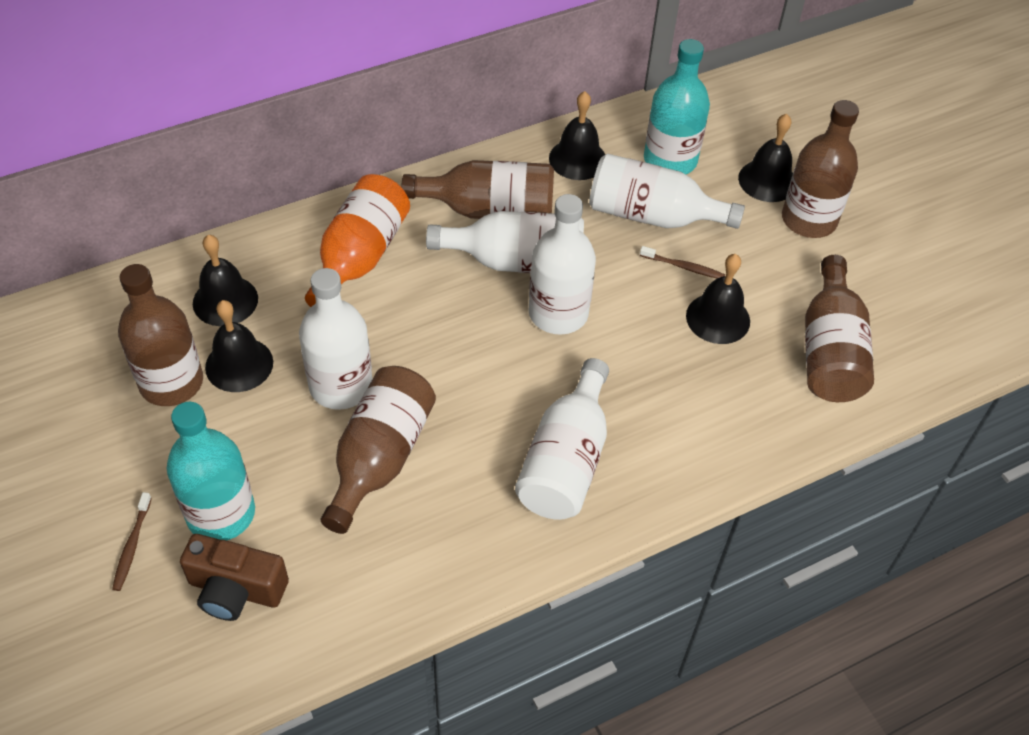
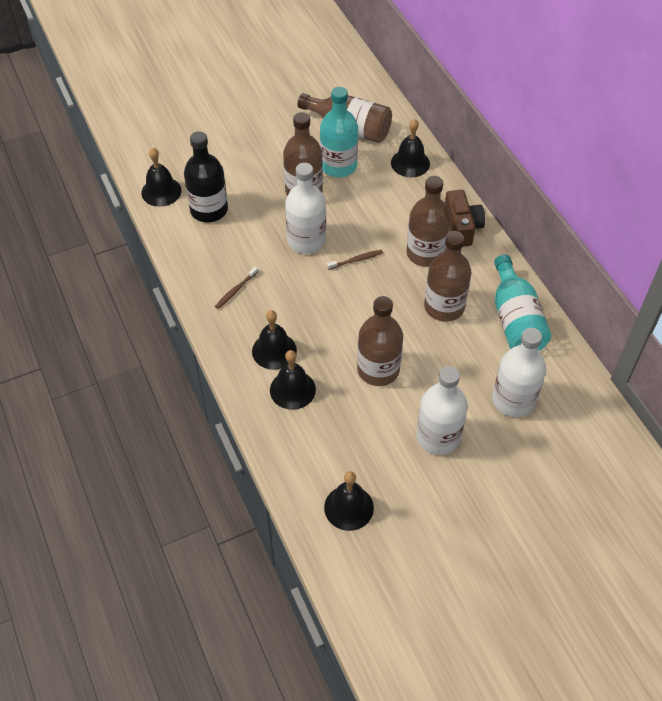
black bottle: 0 -> 1
orange bottle: 1 -> 0
white bottle: 5 -> 3

